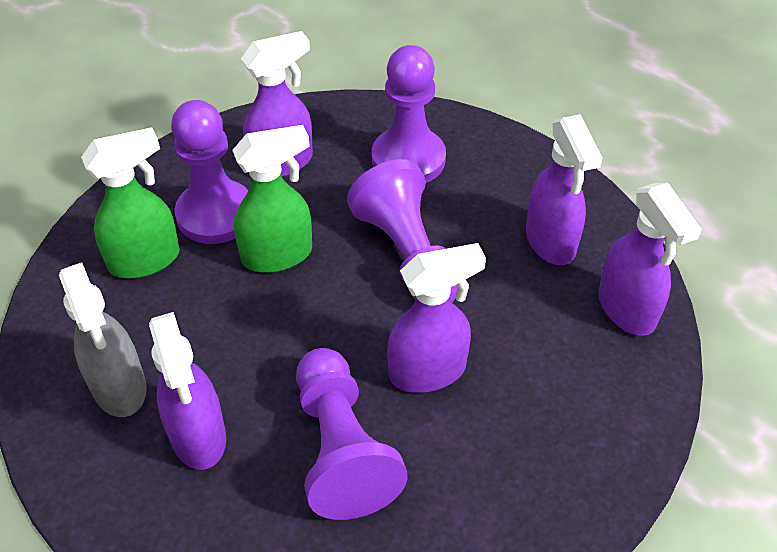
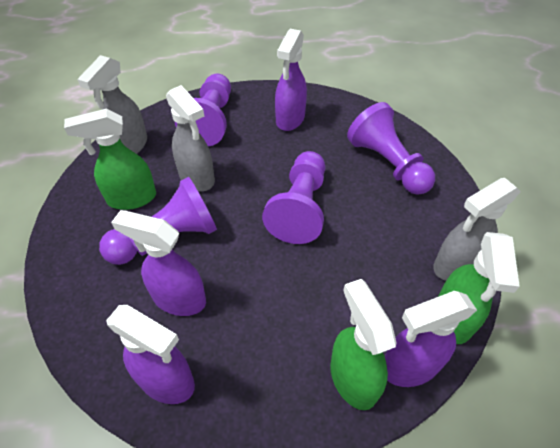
green spray bottle: 2 -> 3
grey spray bottle: 1 -> 3
purple spray bottle: 5 -> 4

